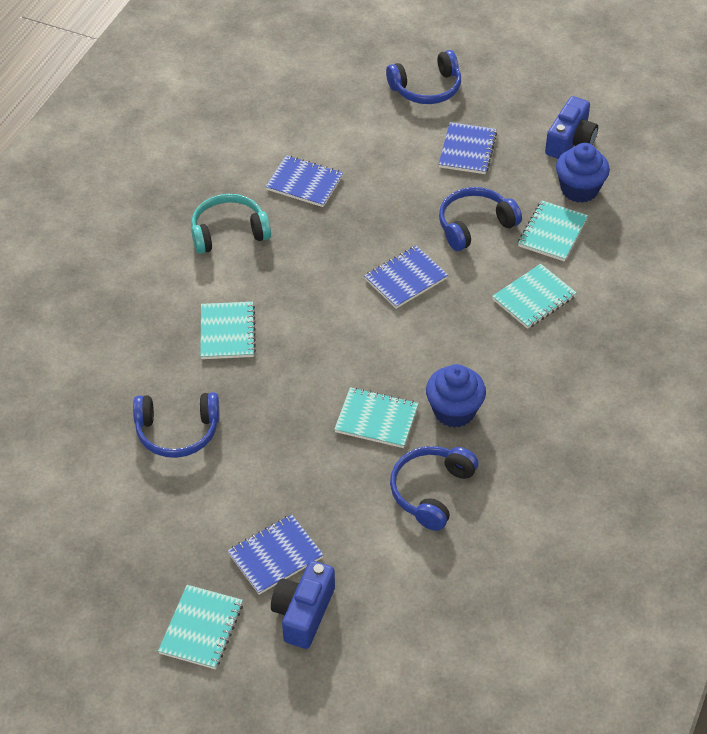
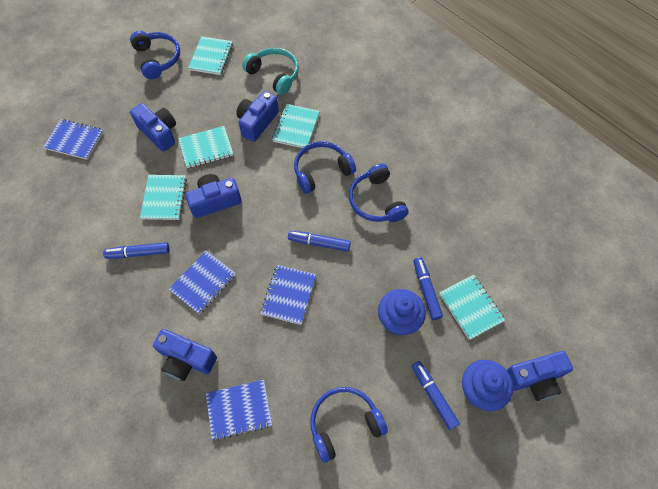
blue camera: 2 -> 5
blue marker: 0 -> 4

